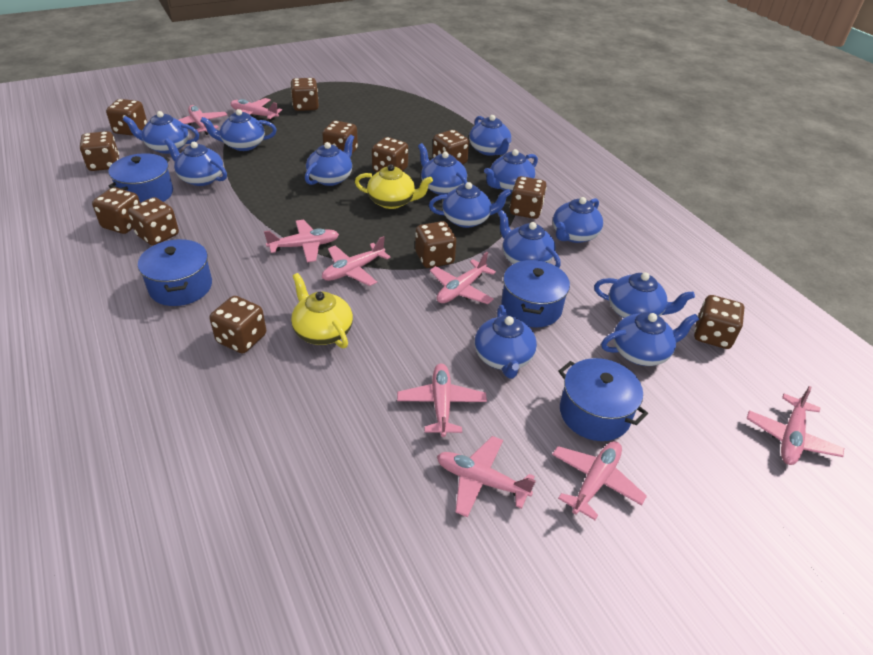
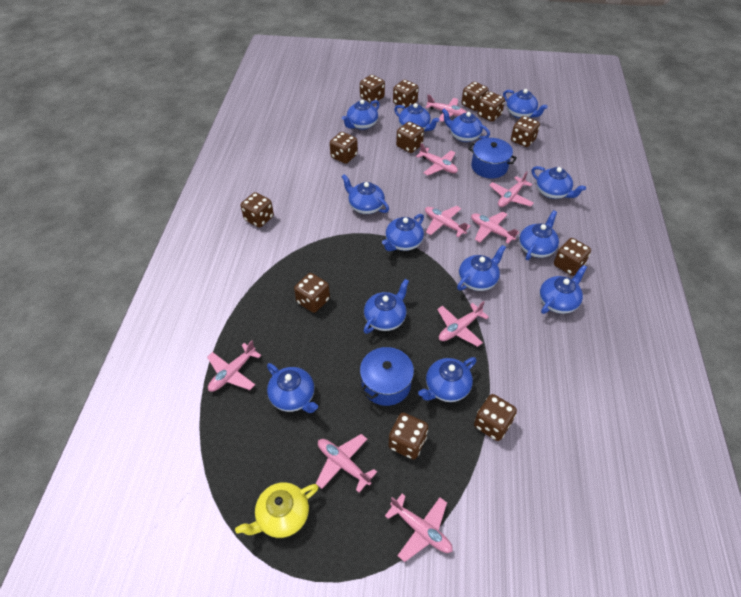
blue pot: 4 -> 2
yellow teapot: 2 -> 1

